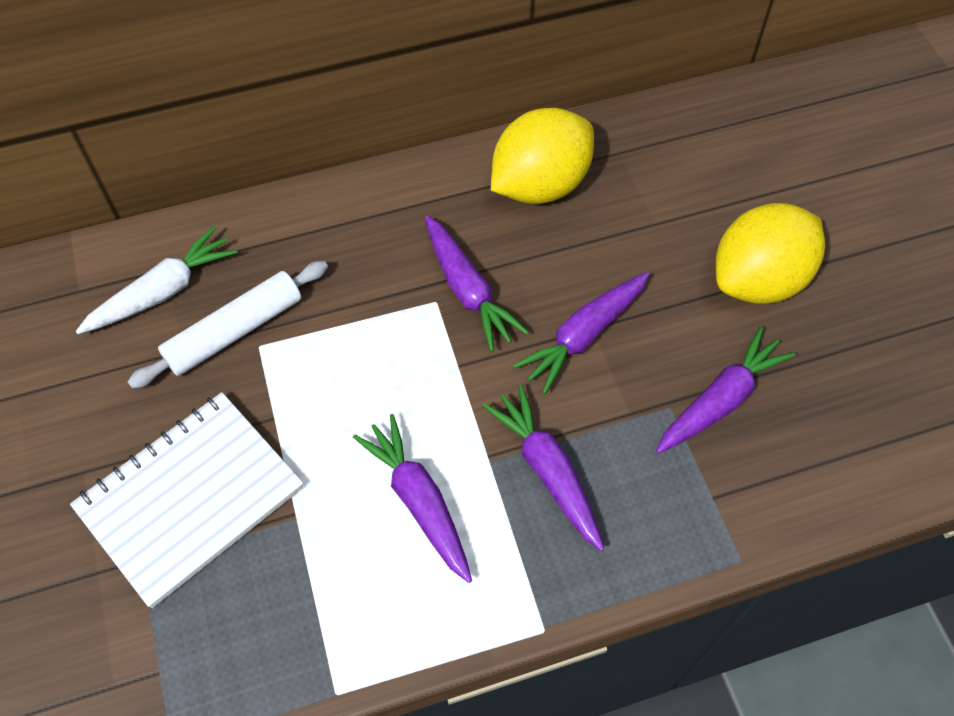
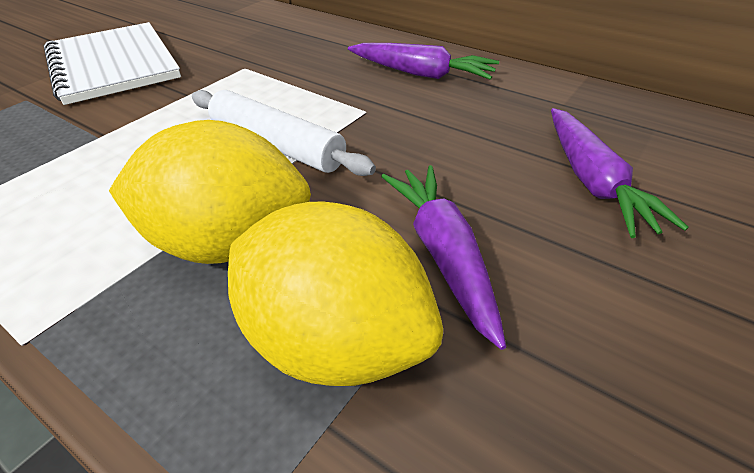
purple carrot: 5 -> 3
white carrot: 1 -> 0

